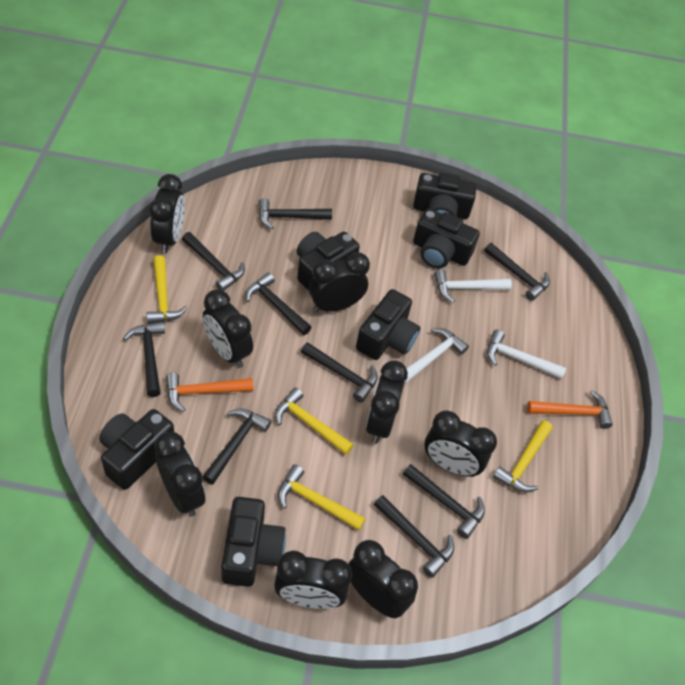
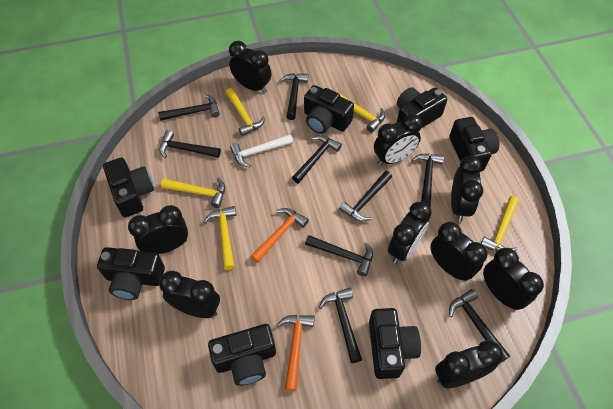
black camera: 6 -> 7
black clock: 8 -> 9
white hammer: 3 -> 1
yellow hammer: 4 -> 5

